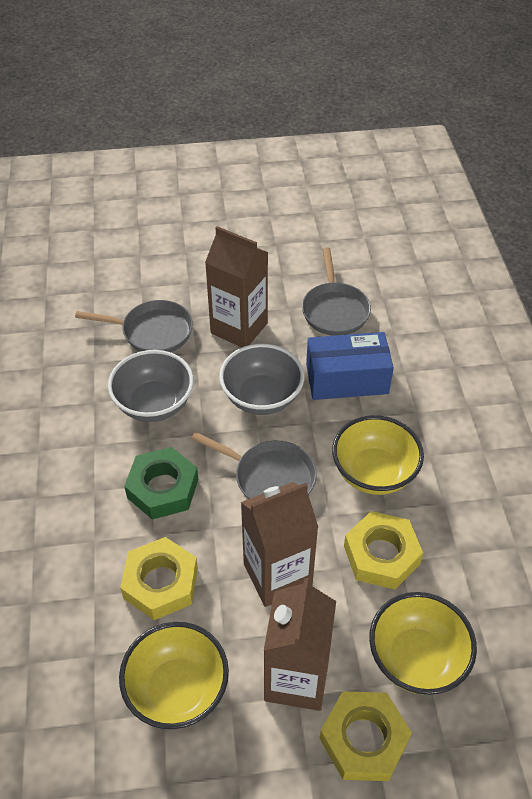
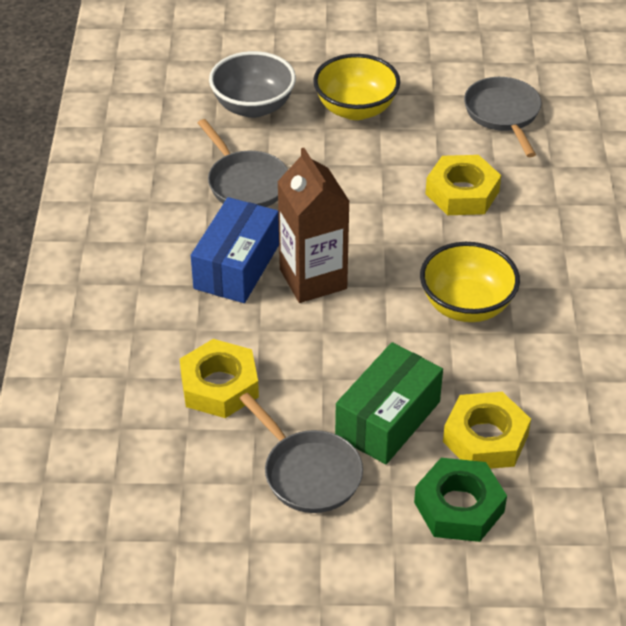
brown carton: 3 -> 1
green box: 0 -> 1
grey bowl: 2 -> 1
yellow bowl: 3 -> 2

